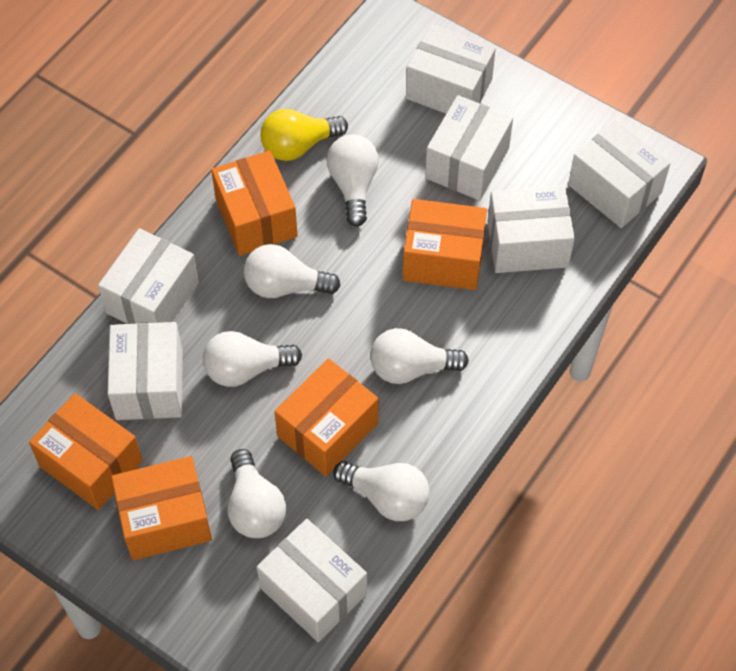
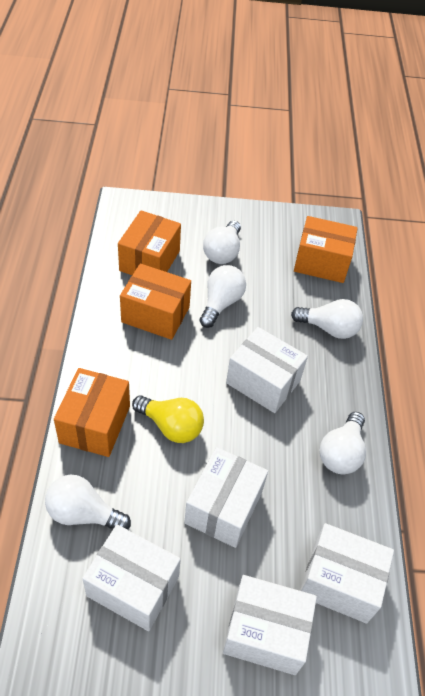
orange box: 5 -> 4
white box: 7 -> 5
white light bulb: 6 -> 5

